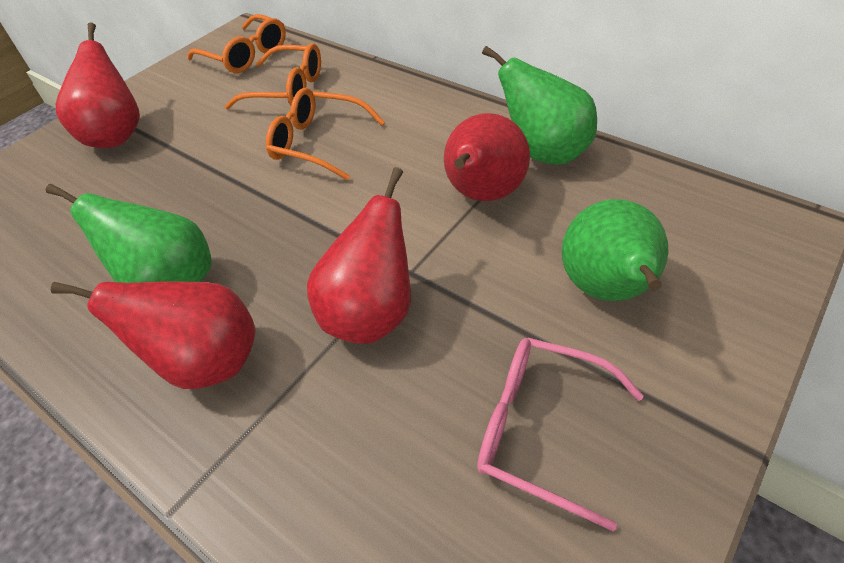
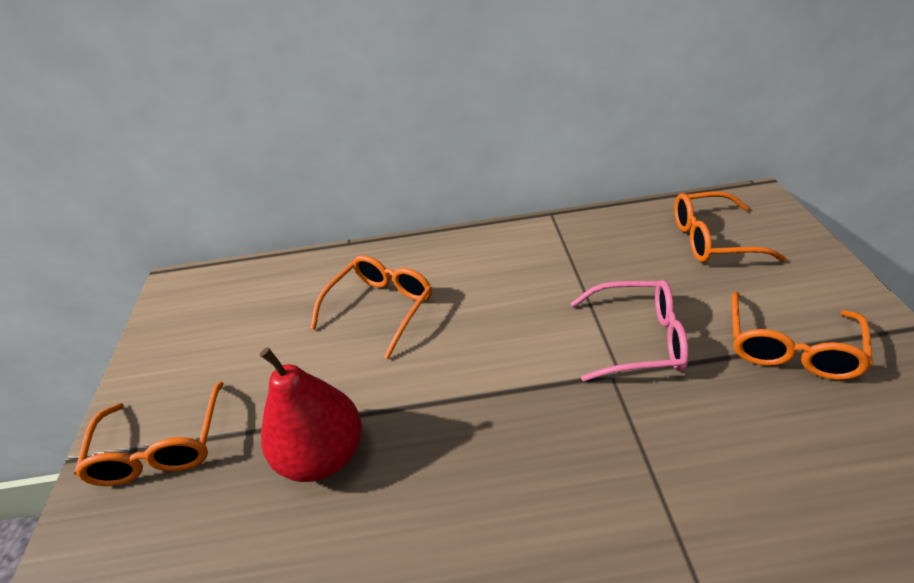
green pear: 3 -> 0
orange glasses: 3 -> 4
red pear: 4 -> 1

